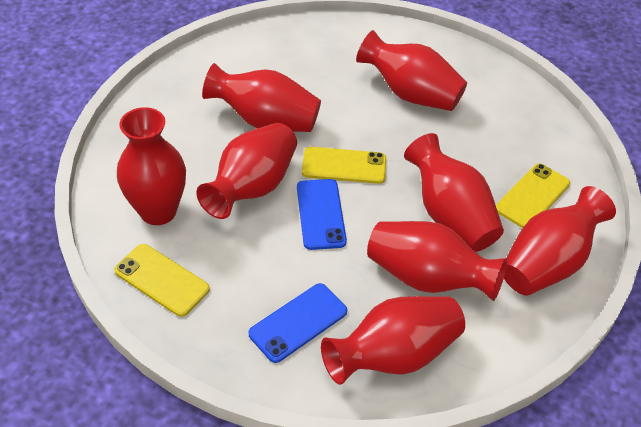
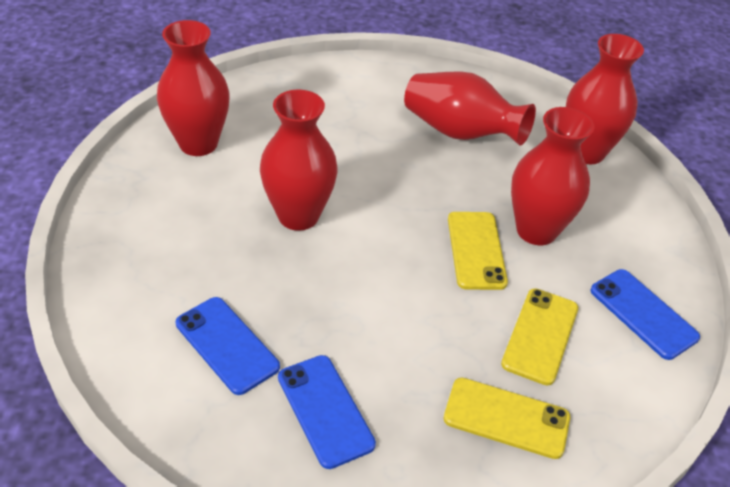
blue phone: 2 -> 3
red vase: 8 -> 5

